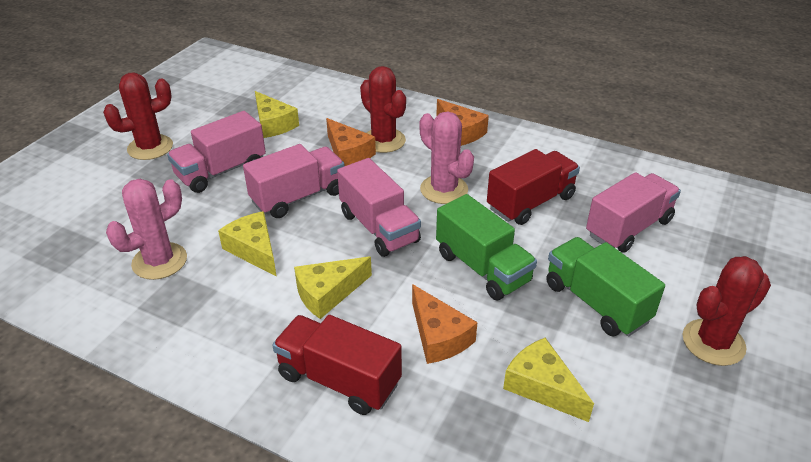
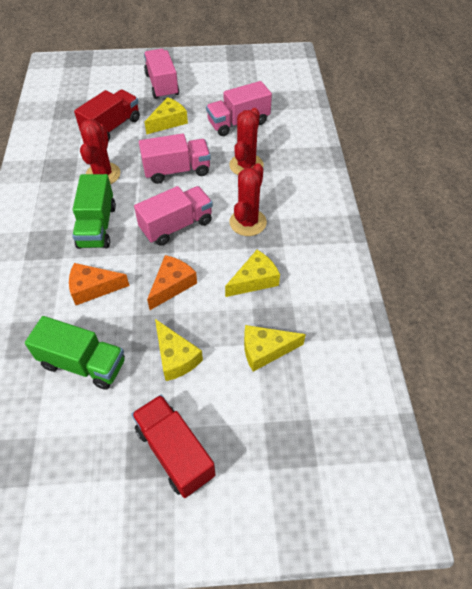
orange cheese: 3 -> 2
pink cactus: 2 -> 0

